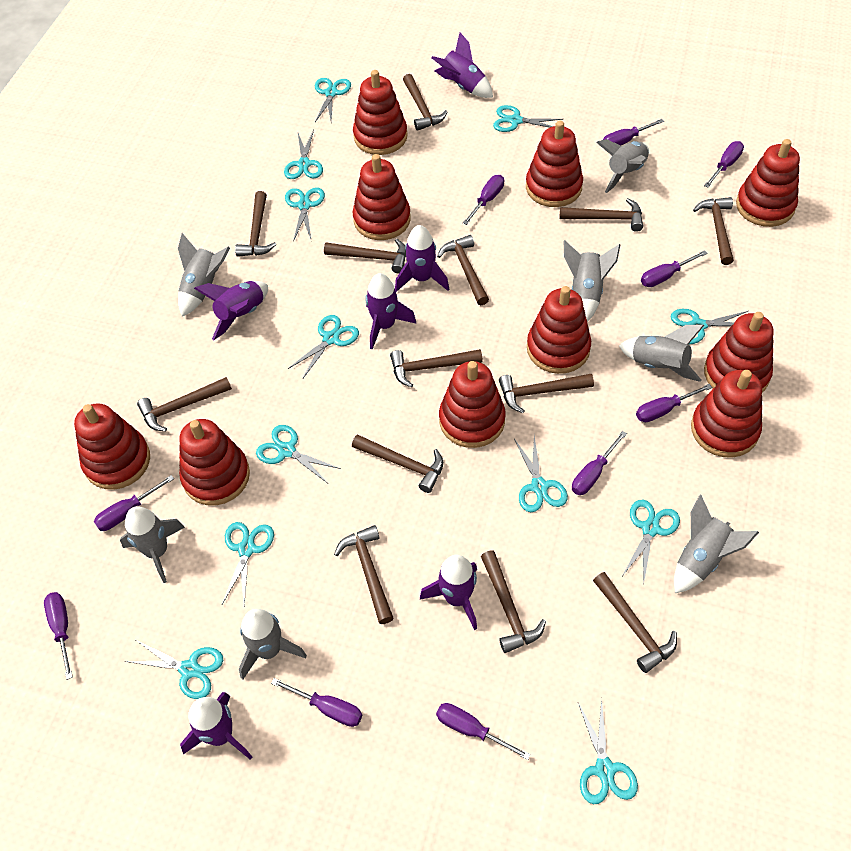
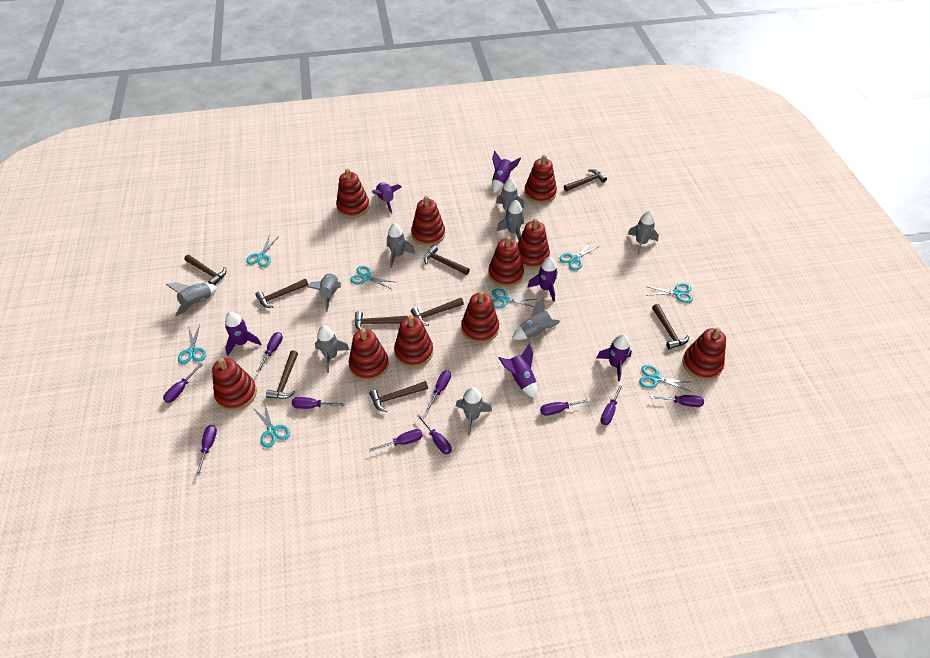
brown hammer: 13 -> 9
grey rocket: 7 -> 9
turquoise scissors: 12 -> 8

